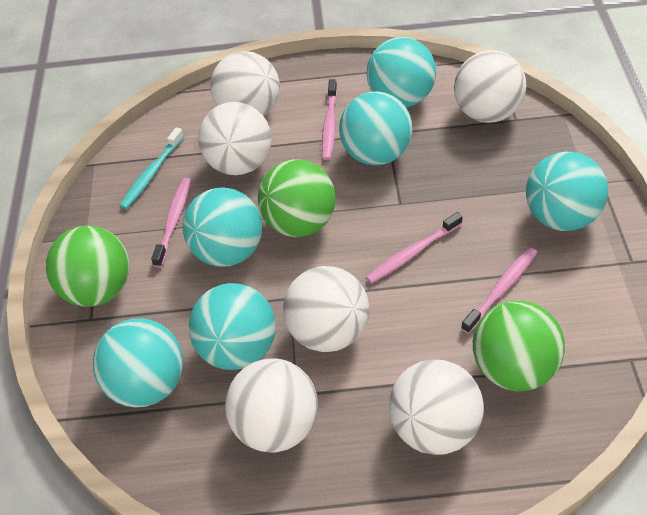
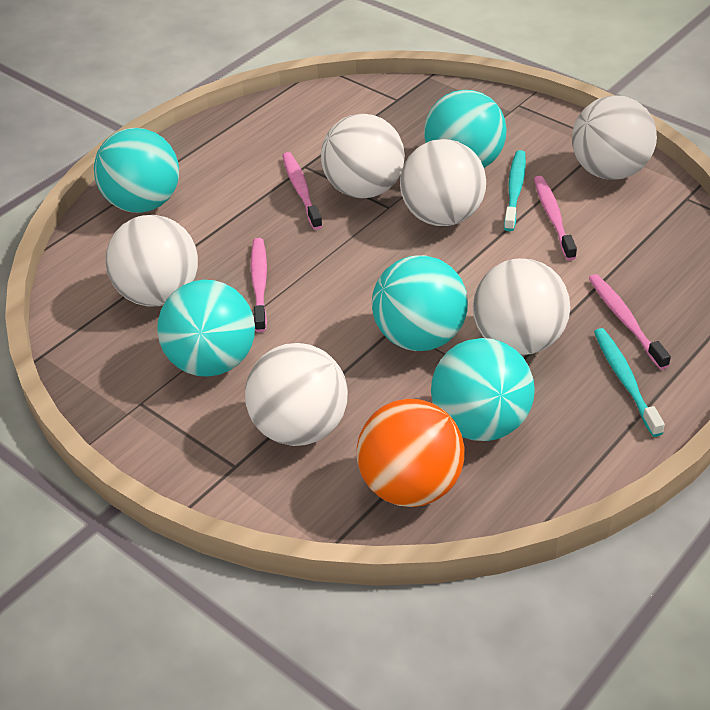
green ball: 3 -> 0
orange ball: 0 -> 1
turquoise ball: 6 -> 5
turquoise toothbrush: 1 -> 2

